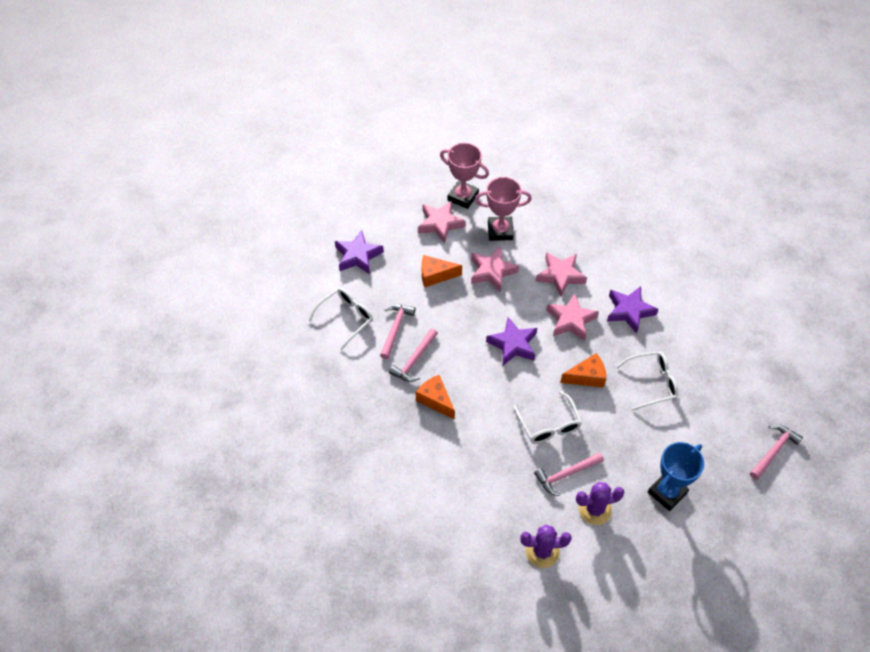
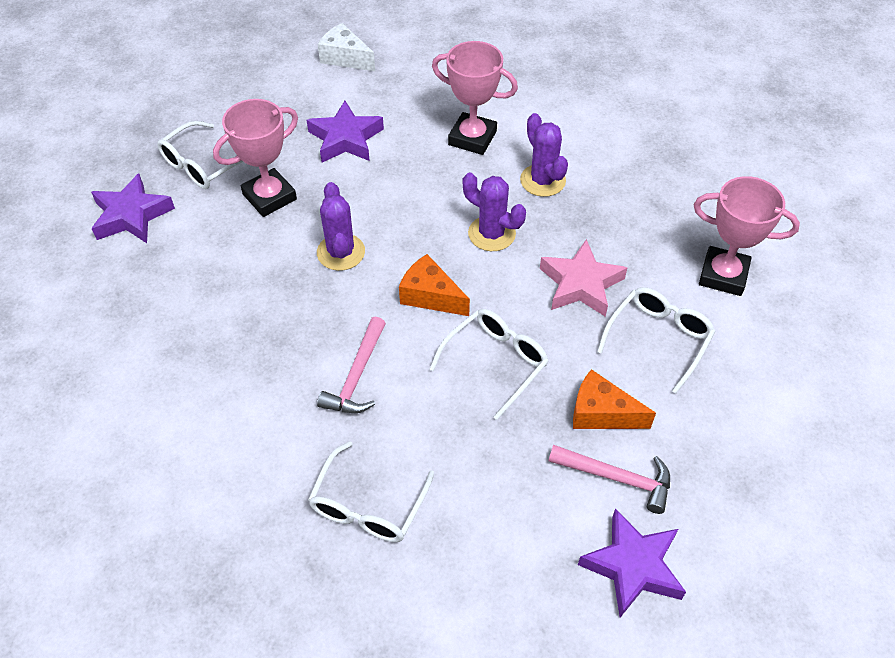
blue trophy: 1 -> 0
orange cheese: 3 -> 2
pink hammer: 4 -> 2
pink star: 4 -> 1
pink trophy: 2 -> 3
purple cactus: 2 -> 3
white cheese: 0 -> 1
white glasses: 3 -> 4

